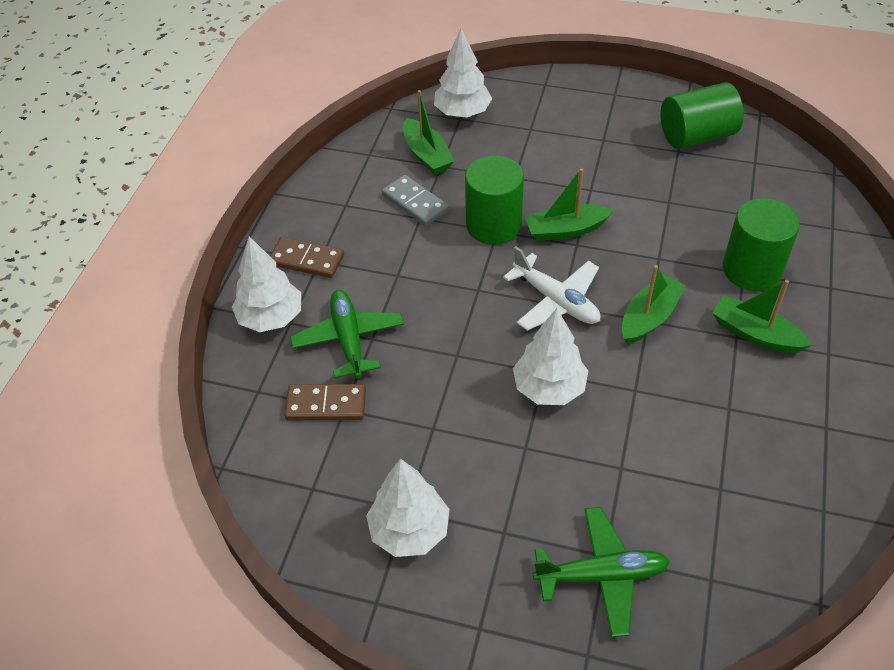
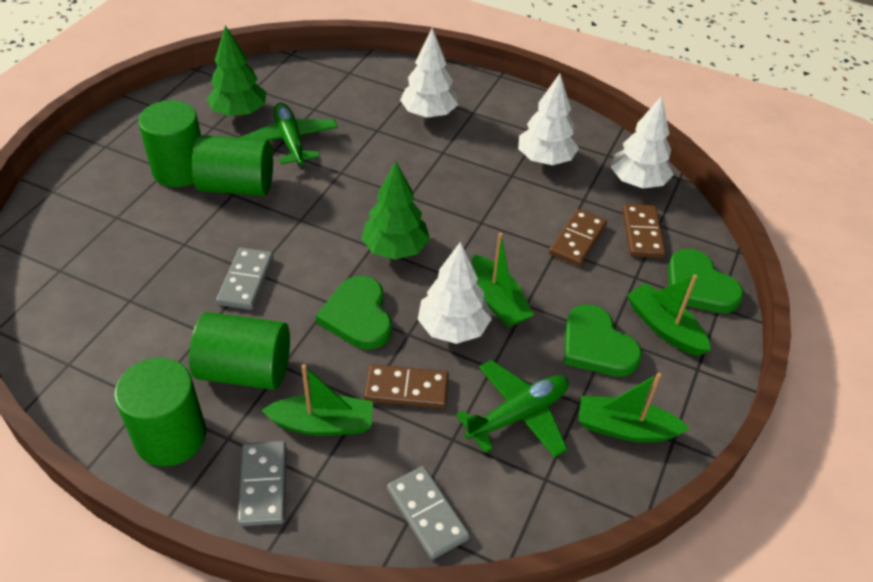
brown domino: 2 -> 3
green cylinder: 3 -> 4
green heart: 0 -> 3
green tree: 0 -> 2
grey domino: 1 -> 3
white plane: 1 -> 0

